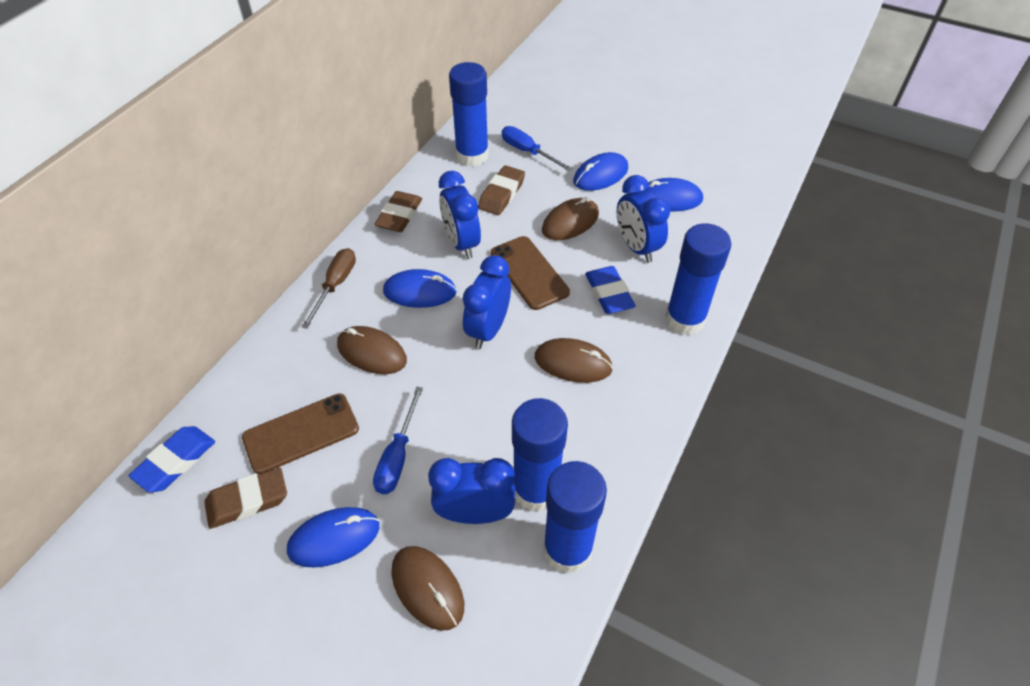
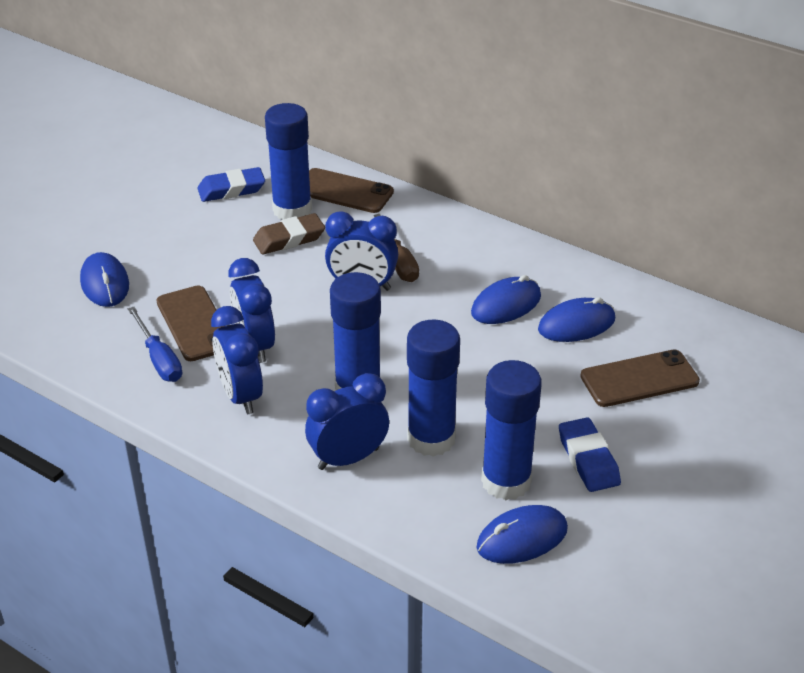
blue screwdriver: 2 -> 1
brown eraser: 3 -> 1
brown mouse: 4 -> 0
brown phone: 2 -> 3

